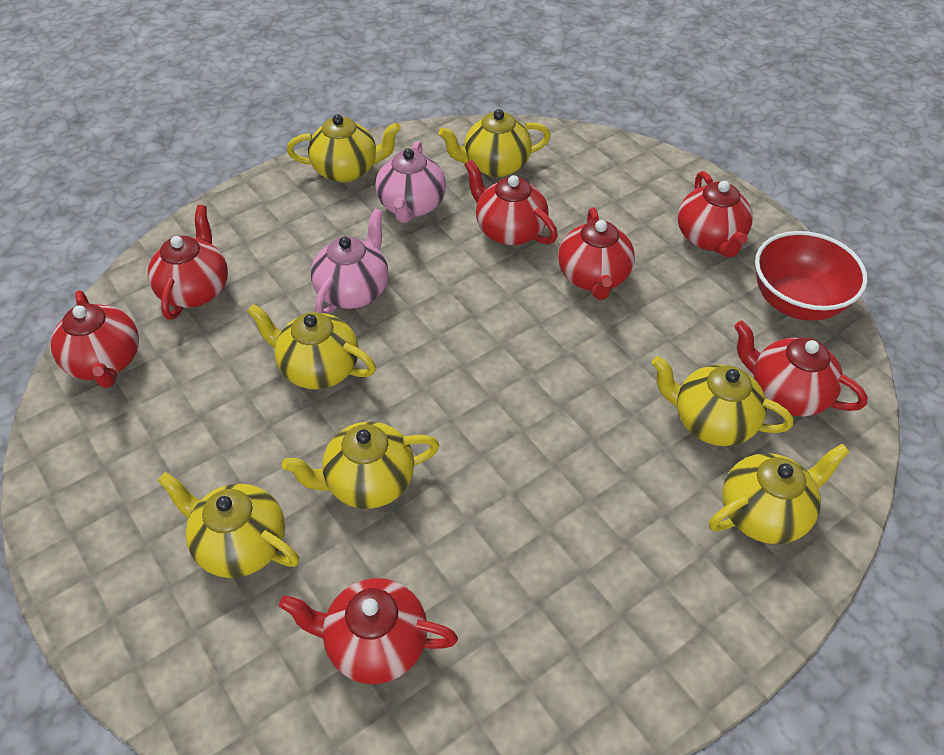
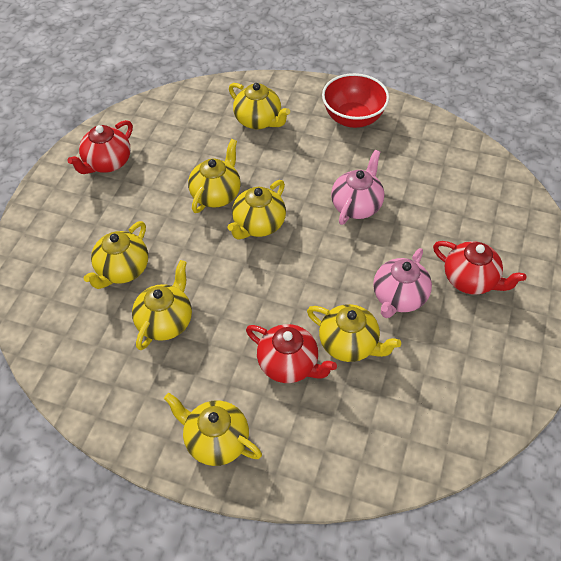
red teapot: 7 -> 3

